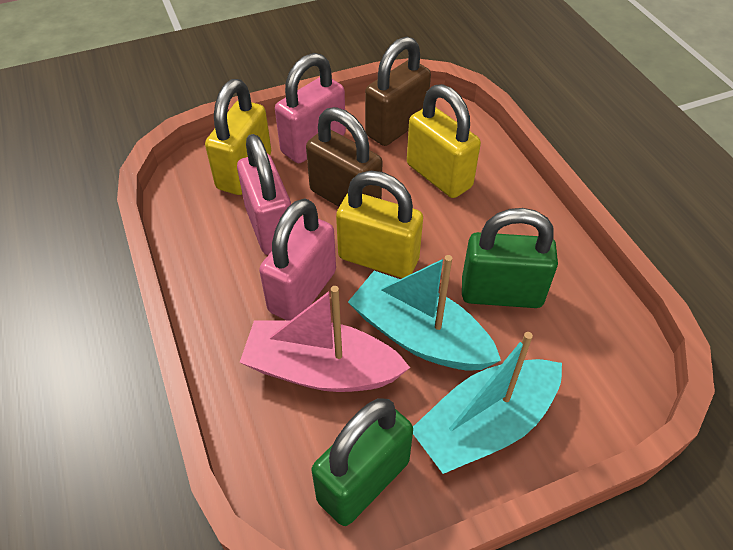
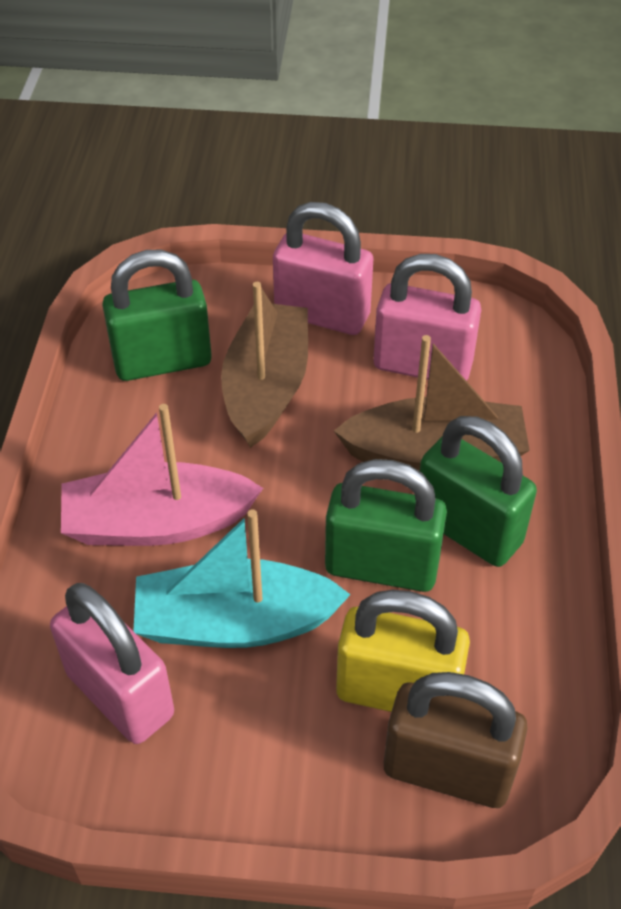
brown boat: 0 -> 2
brown padlock: 2 -> 1
green padlock: 2 -> 3
turquoise boat: 2 -> 1
yellow padlock: 3 -> 1

